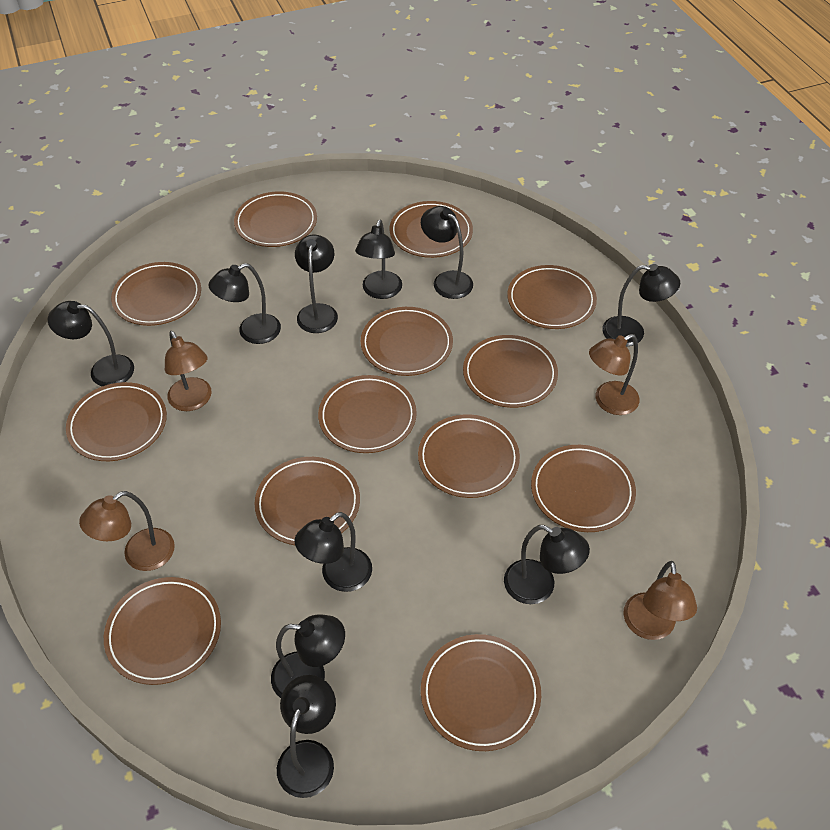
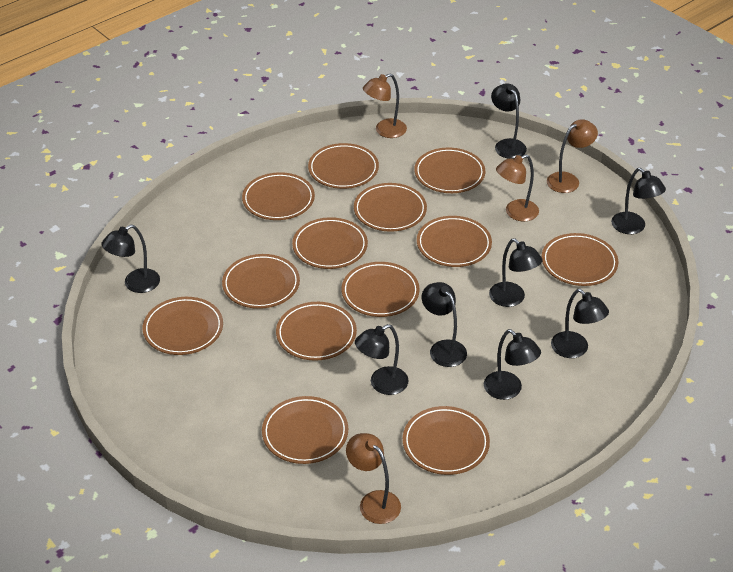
black lamp: 10 -> 8

